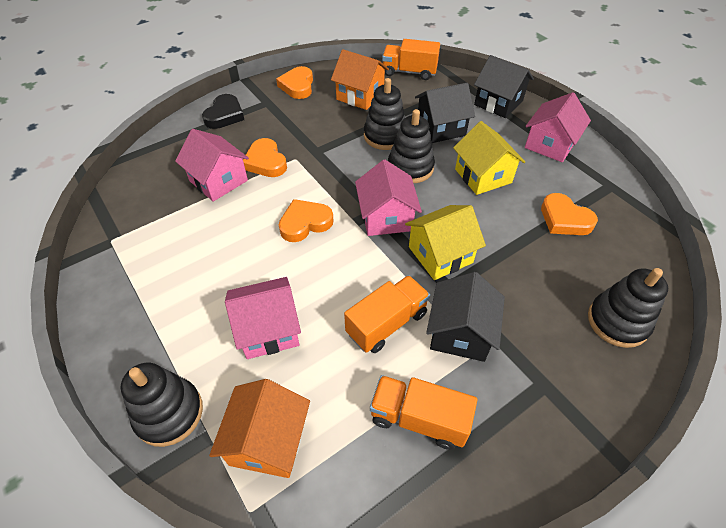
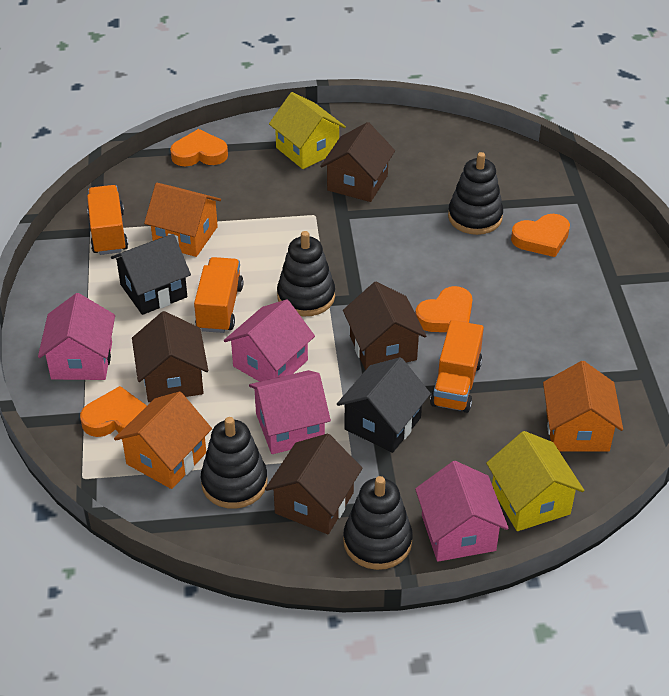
black heart: 1 -> 0
black house: 3 -> 2
brown house: 0 -> 4
orange house: 2 -> 3

